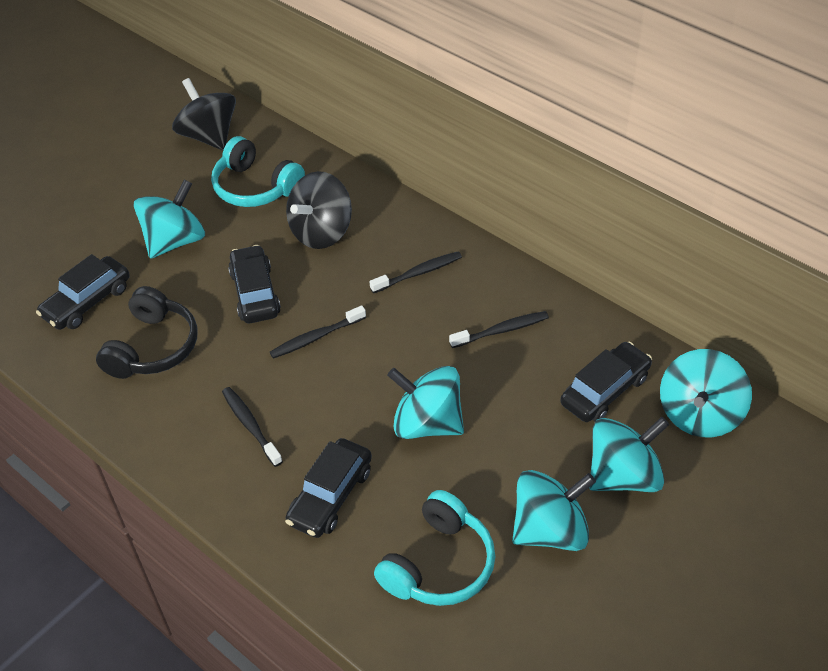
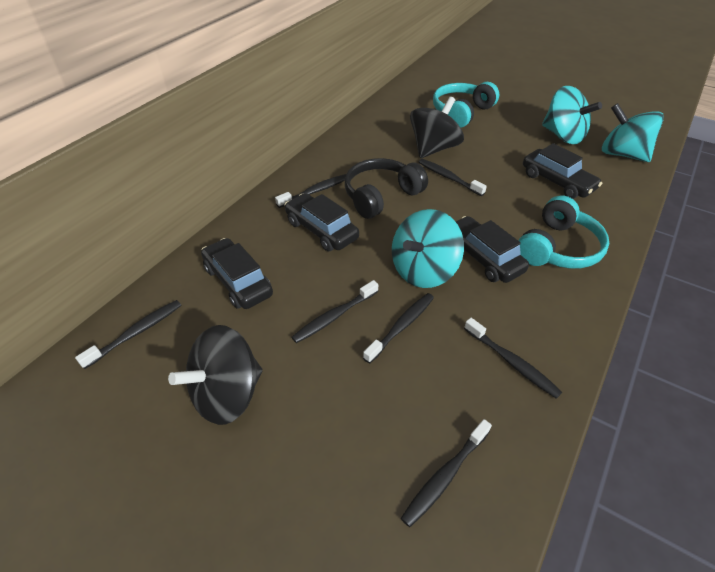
black toothbrush: 4 -> 7
turquoise spinning top: 5 -> 3

